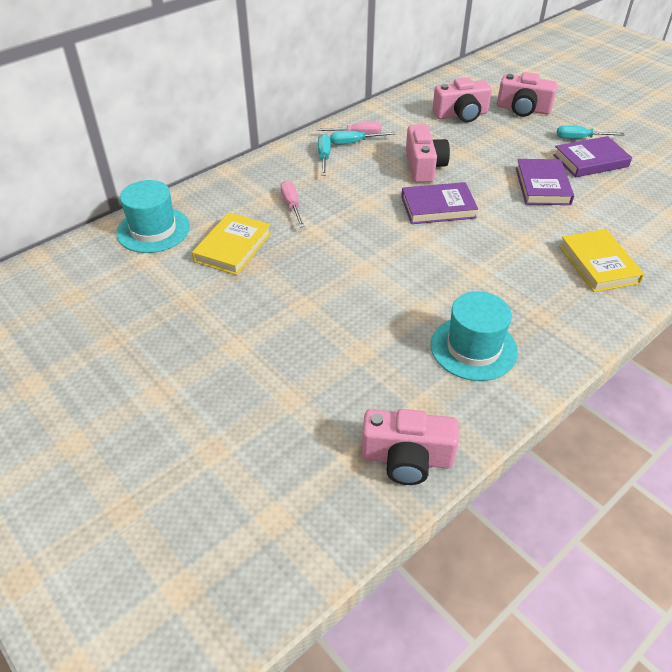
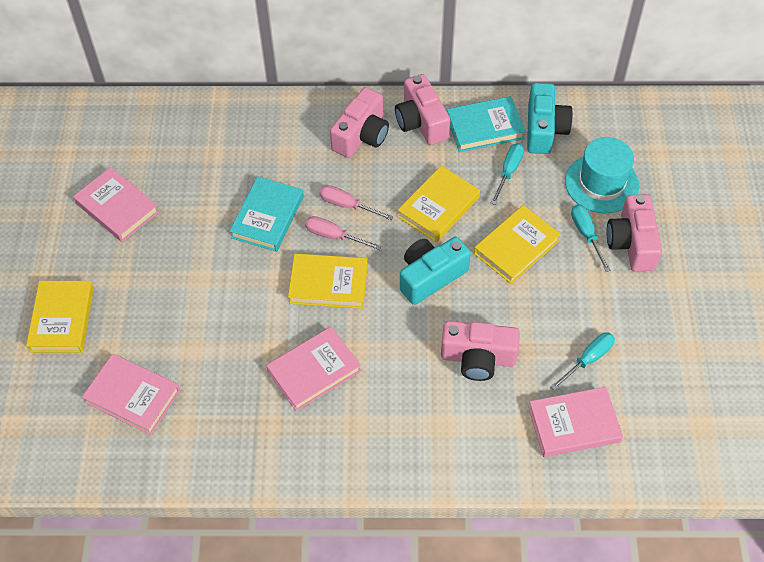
pink book: 0 -> 4
purple book: 3 -> 0
turquoise book: 0 -> 2
turquoise camera: 0 -> 2
turquoise hat: 2 -> 1
yellow book: 2 -> 4

